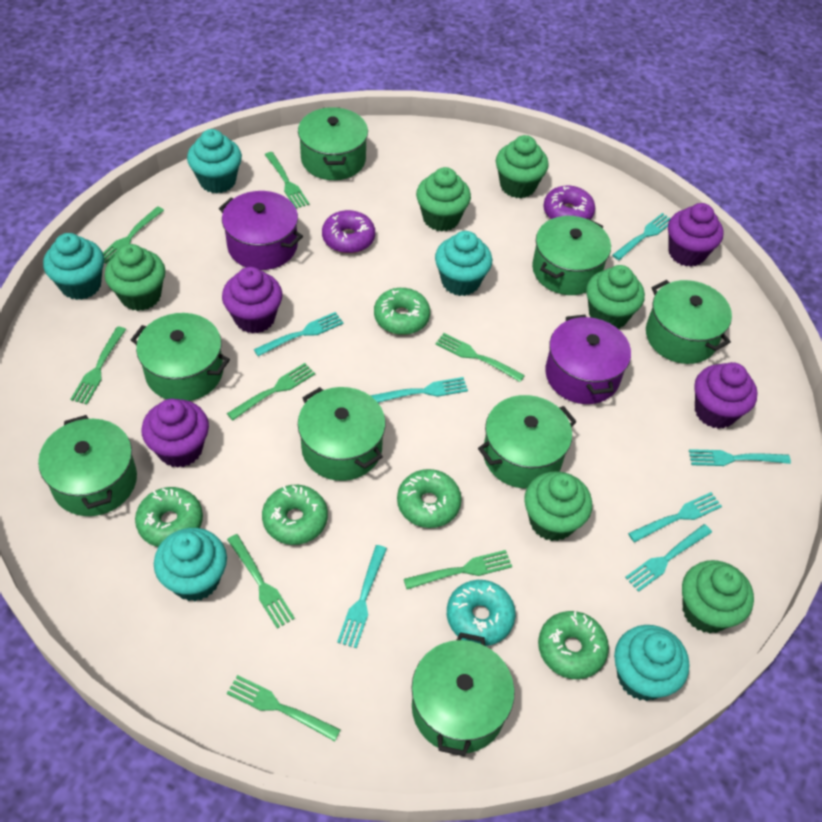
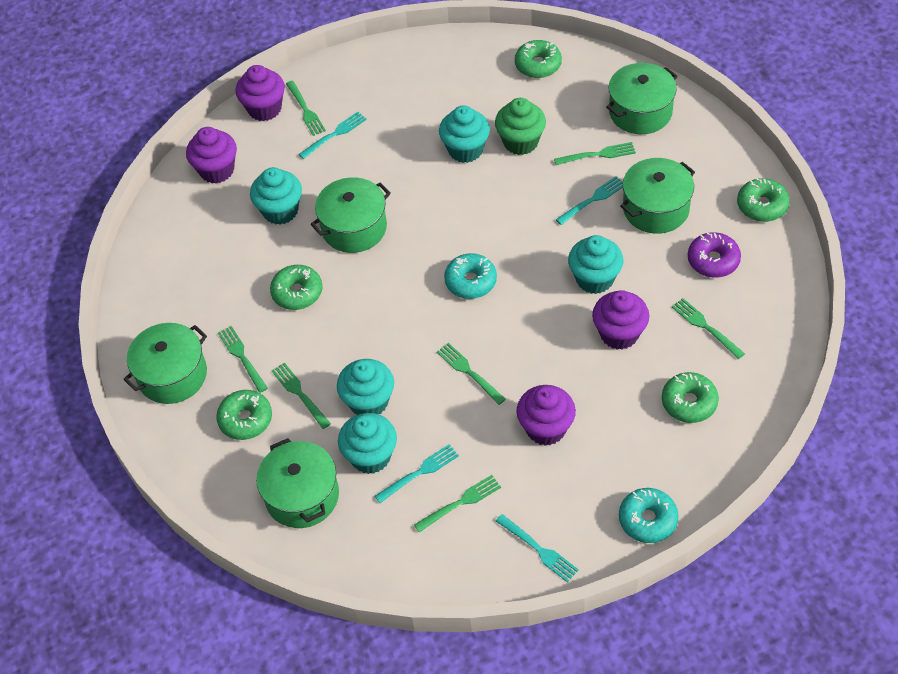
green cupcake: 6 -> 1
green fork: 8 -> 7
green pot: 8 -> 5
purple donut: 2 -> 1
purple pot: 2 -> 0
turquoise donut: 1 -> 2
turquoise fork: 7 -> 4

